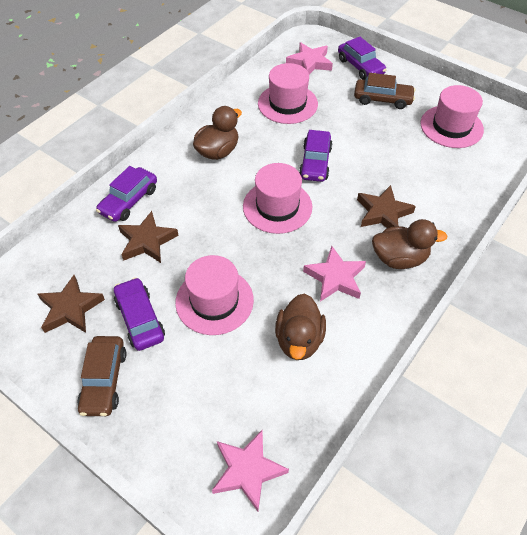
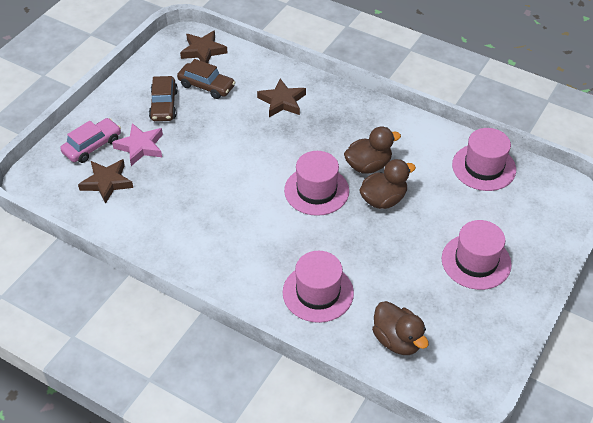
pink car: 0 -> 1
pink star: 3 -> 1
purple car: 4 -> 0

